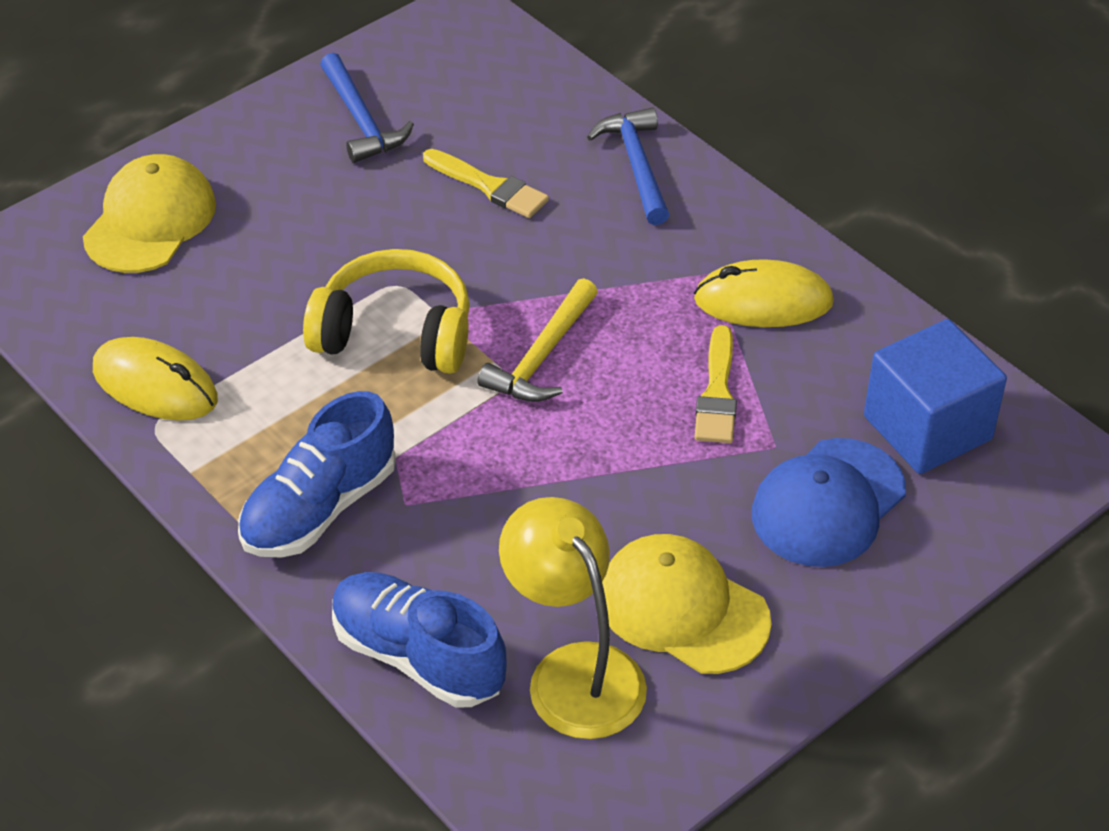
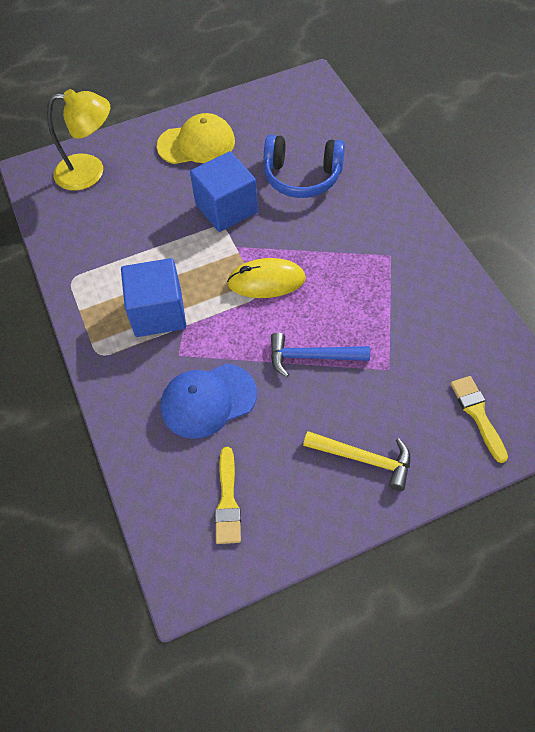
blue cube: 1 -> 2
blue hammer: 2 -> 1
blue headphones: 0 -> 1
blue shoe: 2 -> 0
yellow cap: 2 -> 1
yellow headphones: 1 -> 0
yellow mouse: 2 -> 1

